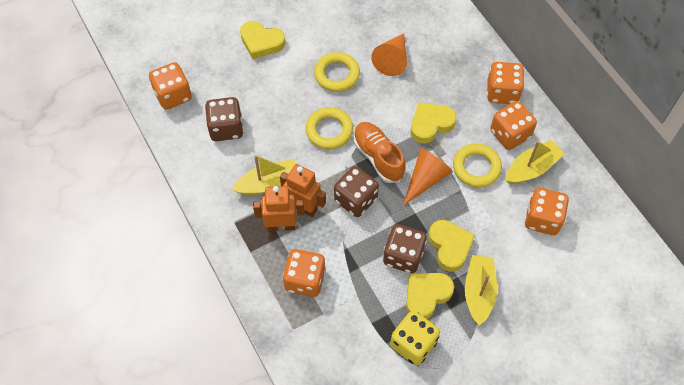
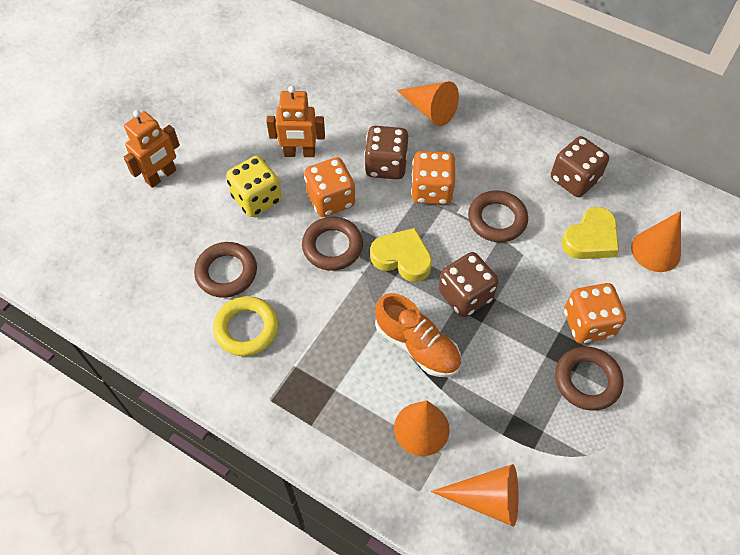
brown ring: 0 -> 4
orange cone: 2 -> 4
orange dice: 5 -> 3
yellow boat: 3 -> 0
yellow heart: 4 -> 2
yellow ring: 3 -> 1

